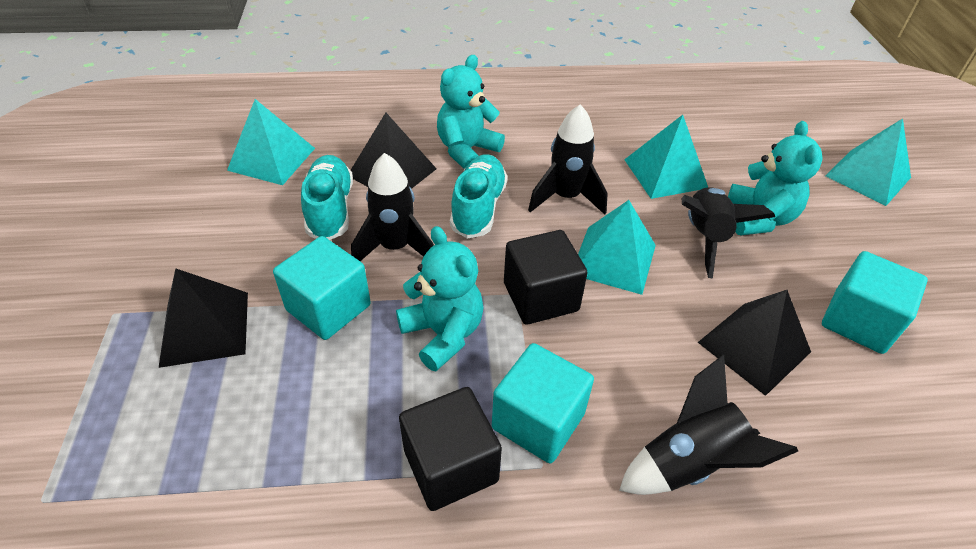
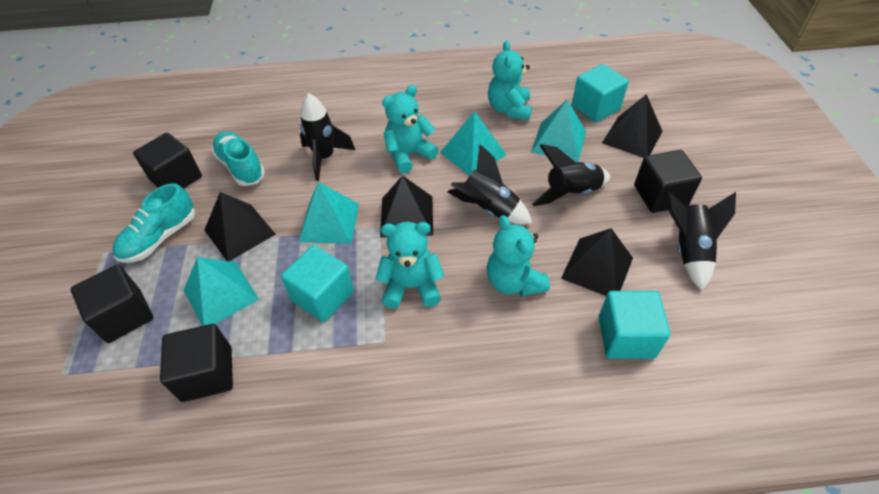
black cube: 2 -> 4
black pyramid: 3 -> 4
turquoise teddy bear: 3 -> 4

